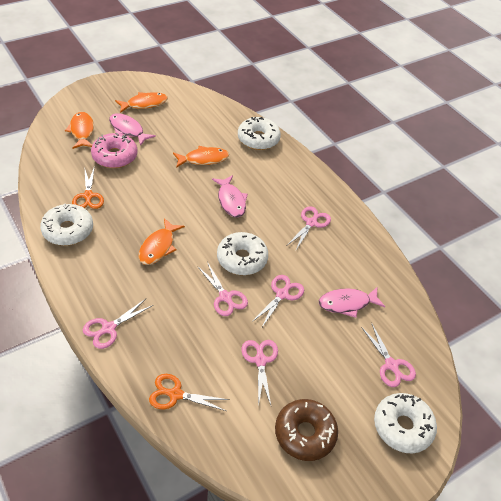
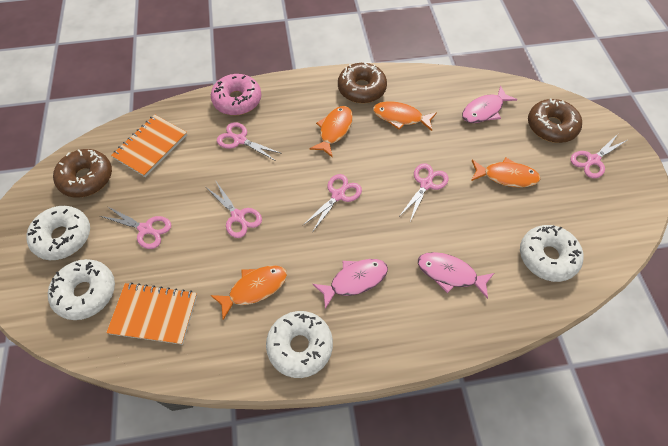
brown donut: 1 -> 3
orange notebook: 0 -> 2
orange scissors: 2 -> 0

